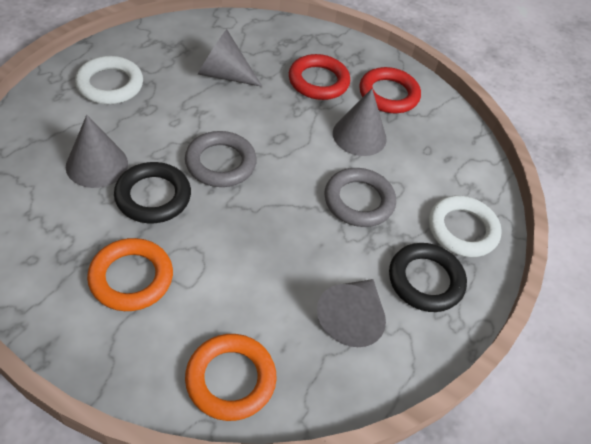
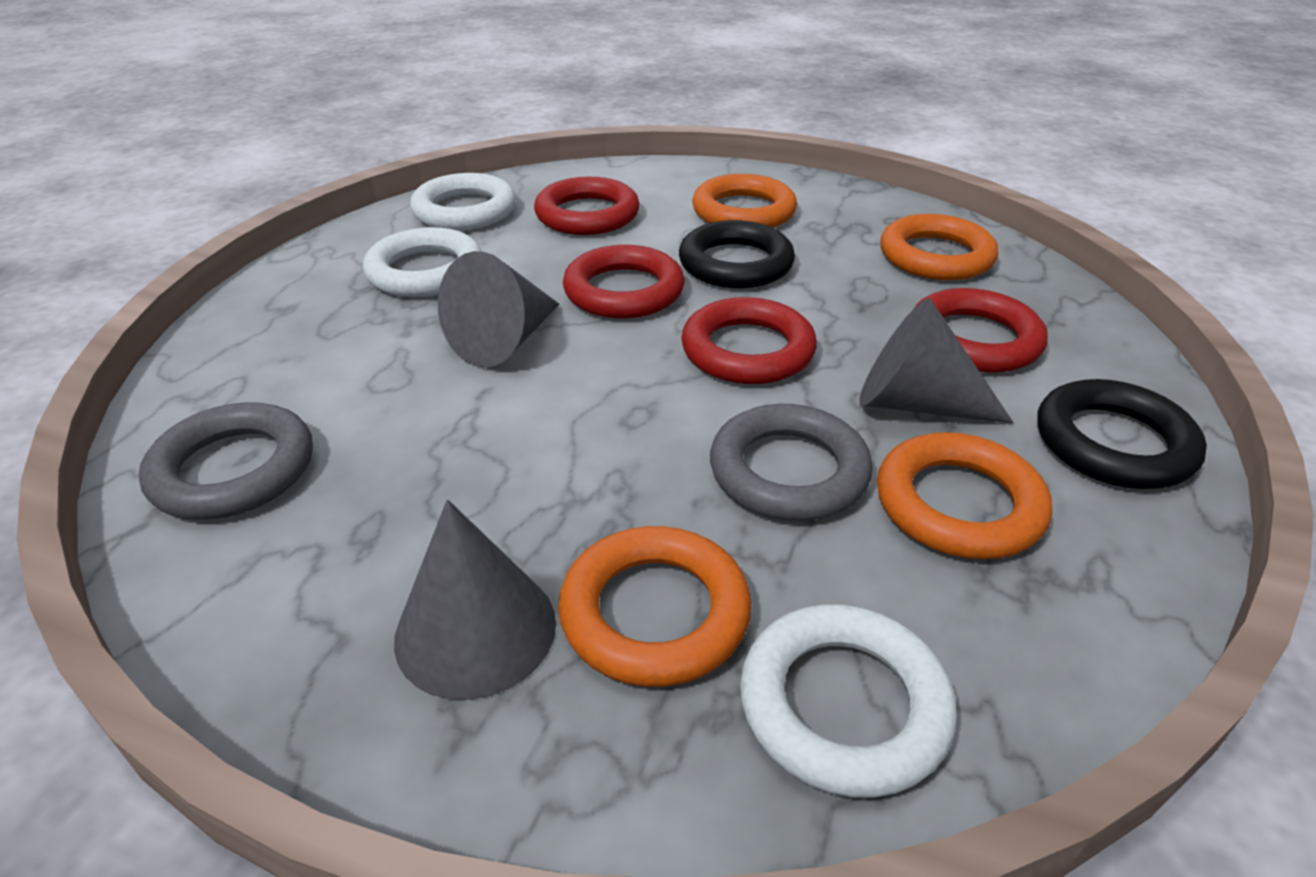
grey cone: 4 -> 3
orange ring: 2 -> 4
red ring: 2 -> 4
white ring: 2 -> 3

